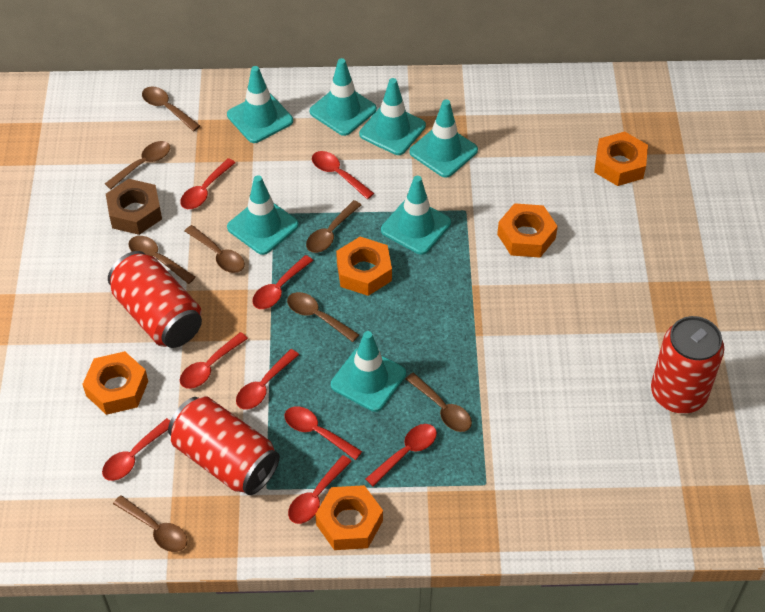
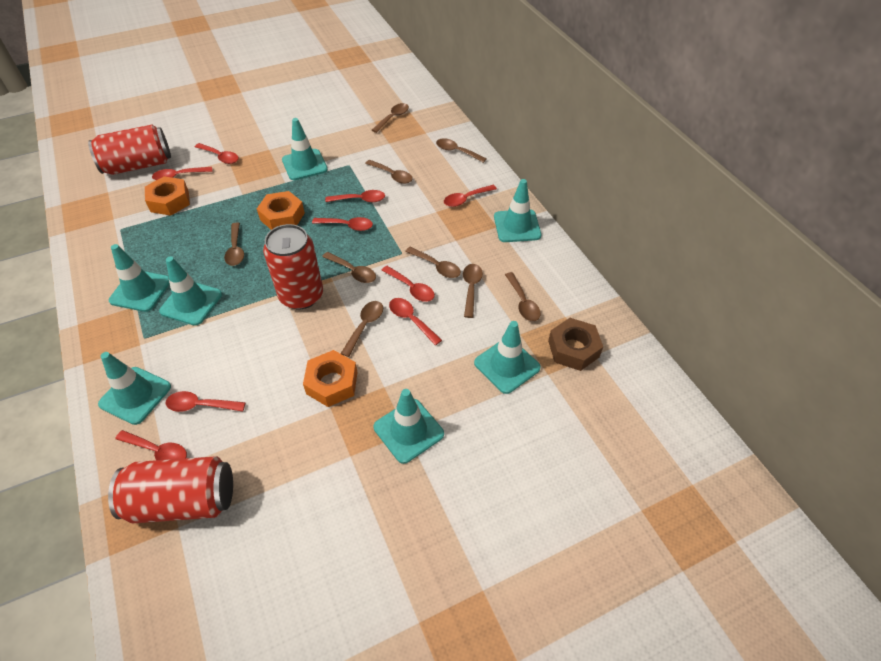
brown spoon: 8 -> 9
orange nut: 5 -> 3

